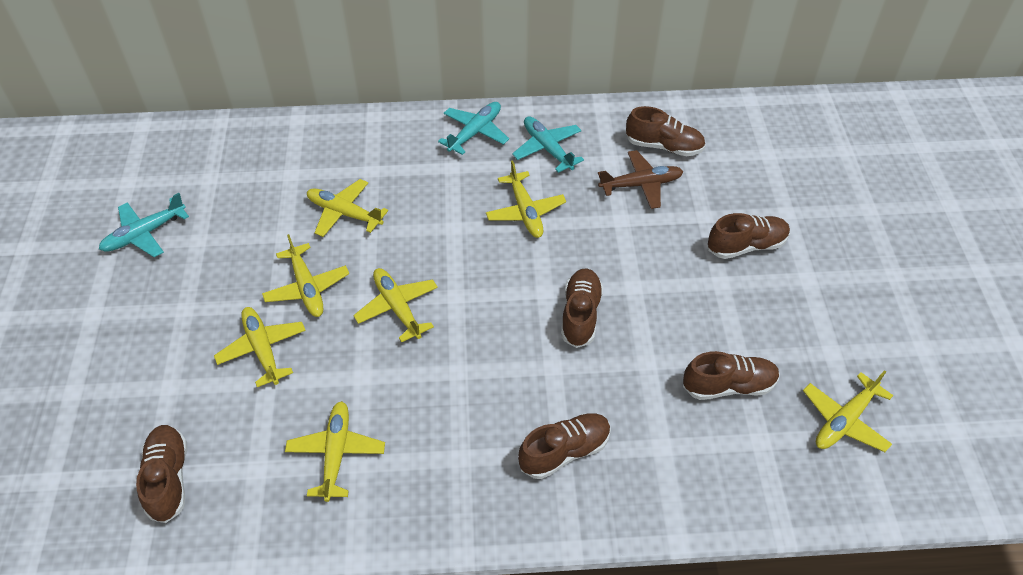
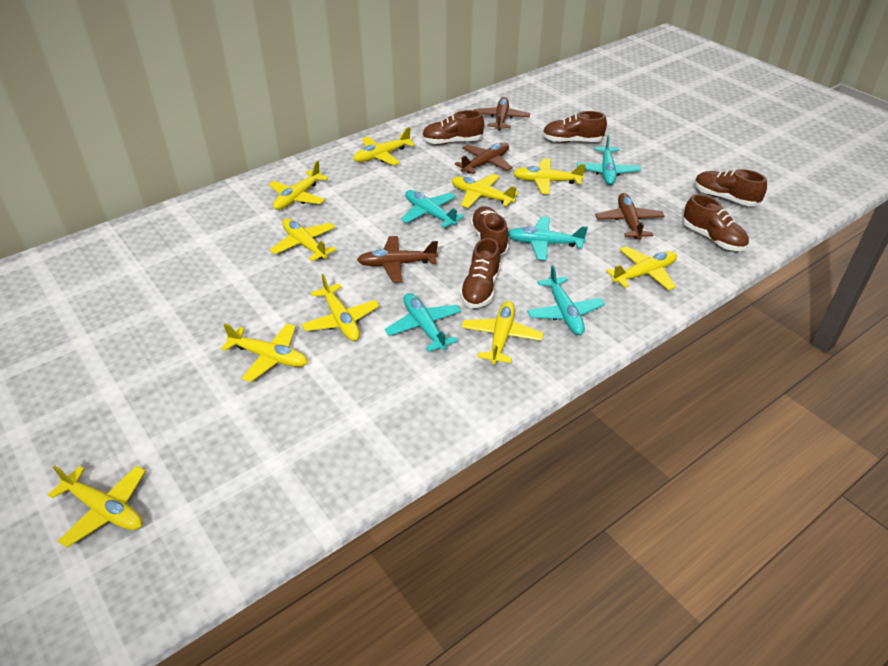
brown plane: 1 -> 4
turquoise plane: 3 -> 5
yellow plane: 7 -> 10

